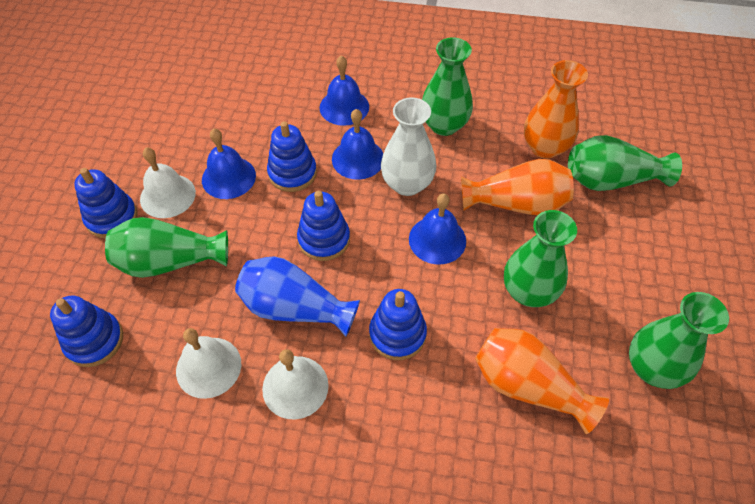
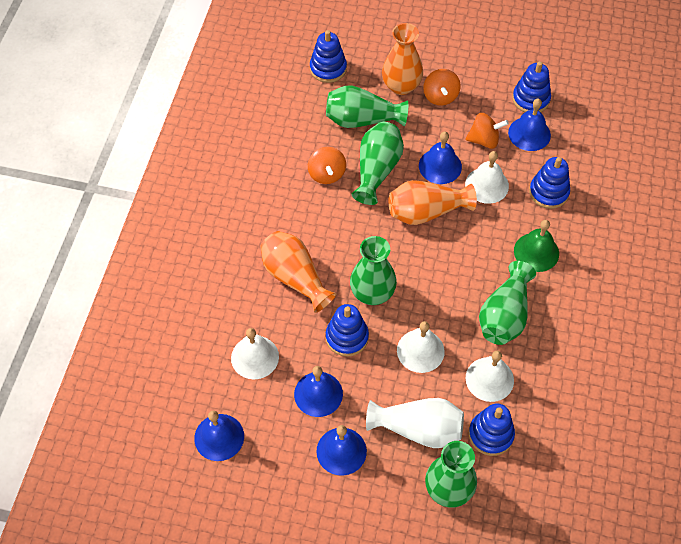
blue bell: 4 -> 5
blue vase: 1 -> 0
green bell: 0 -> 1
orange spinning top: 0 -> 3
white bell: 3 -> 4

